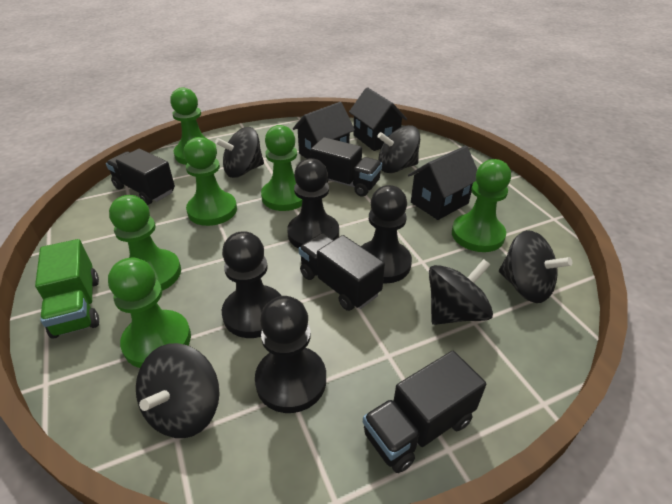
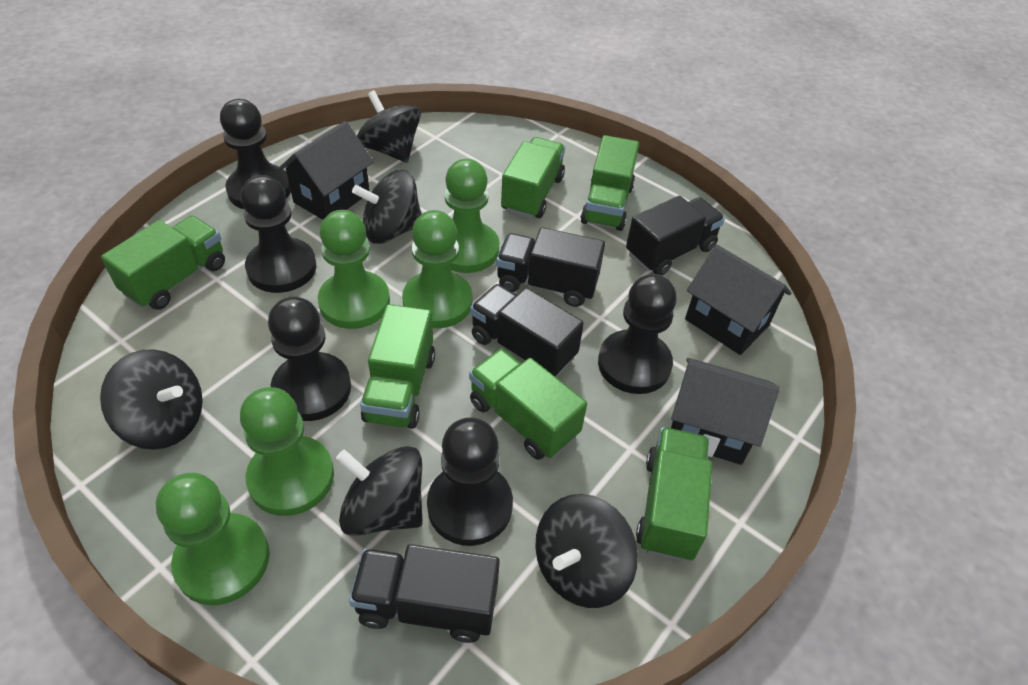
black pawn: 4 -> 5
green pawn: 6 -> 5
green truck: 1 -> 6

